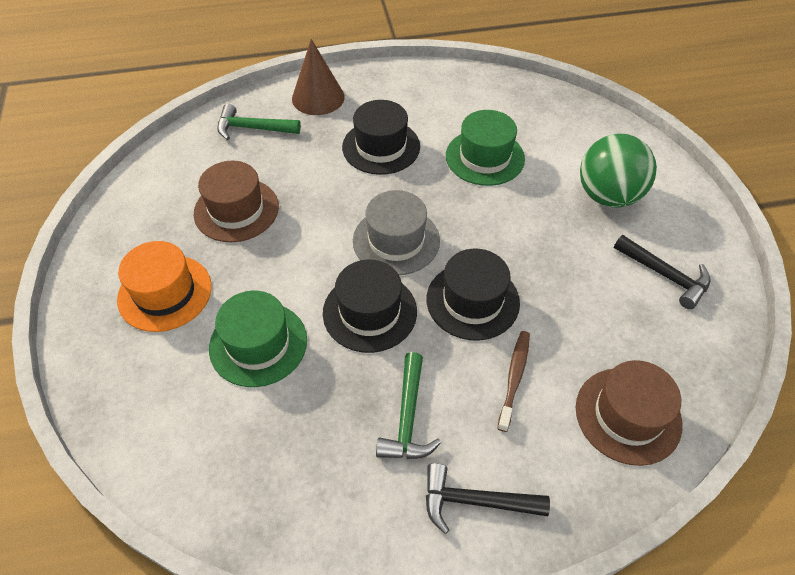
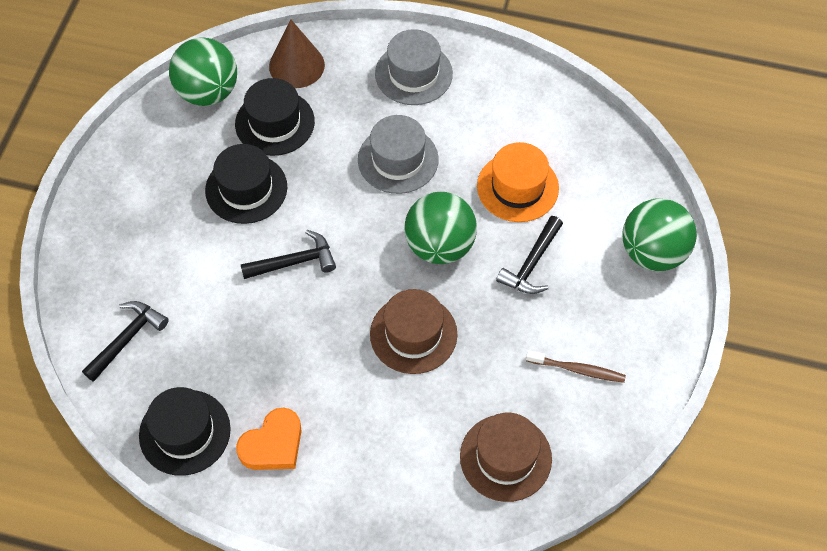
black hammer: 2 -> 3
green ball: 1 -> 3
green hammer: 2 -> 0
green hat: 2 -> 0
grey hat: 1 -> 2
orange heart: 0 -> 1

